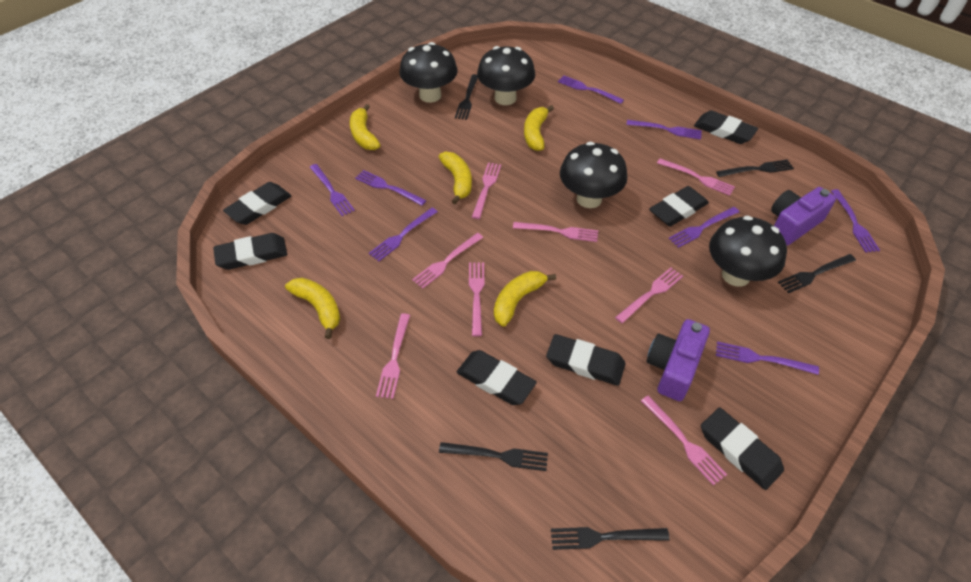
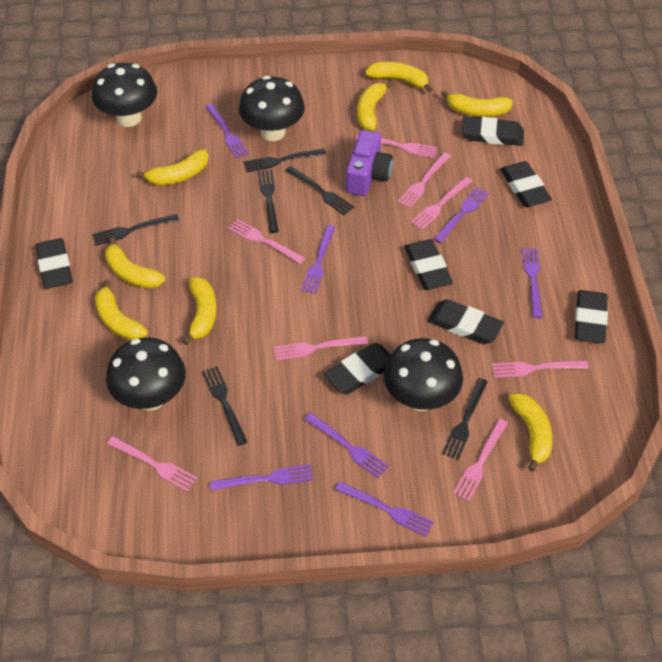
black fork: 5 -> 6
purple camera: 2 -> 1
purple fork: 8 -> 7
yellow banana: 5 -> 8

